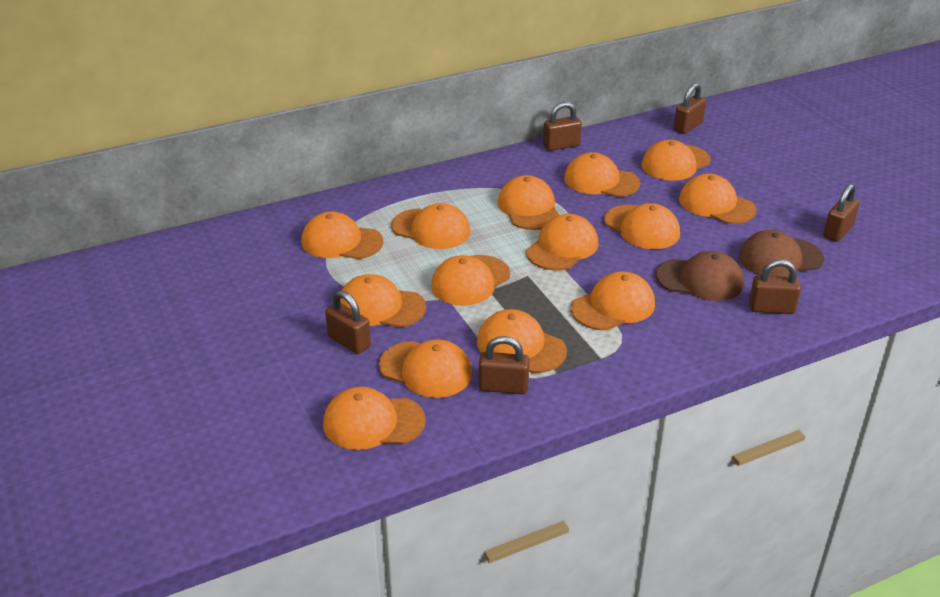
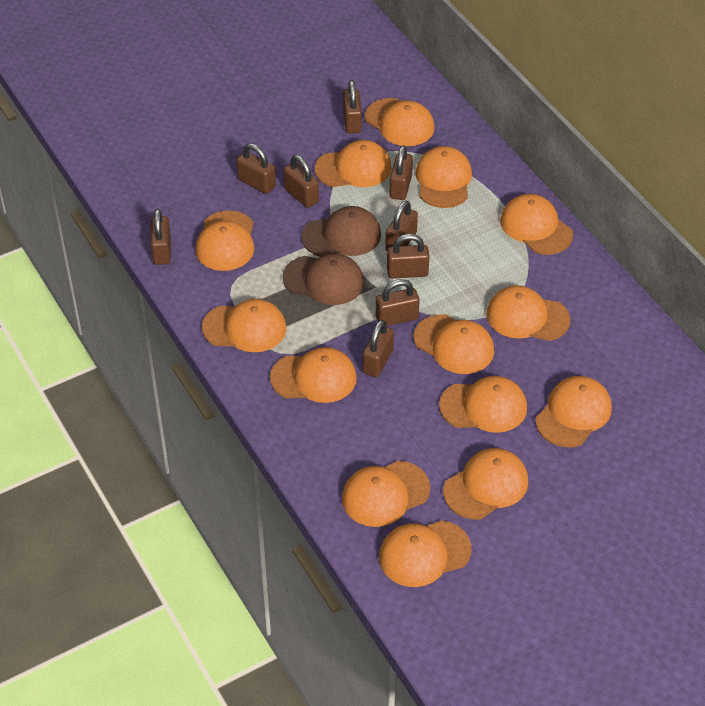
brown padlock: 6 -> 9

